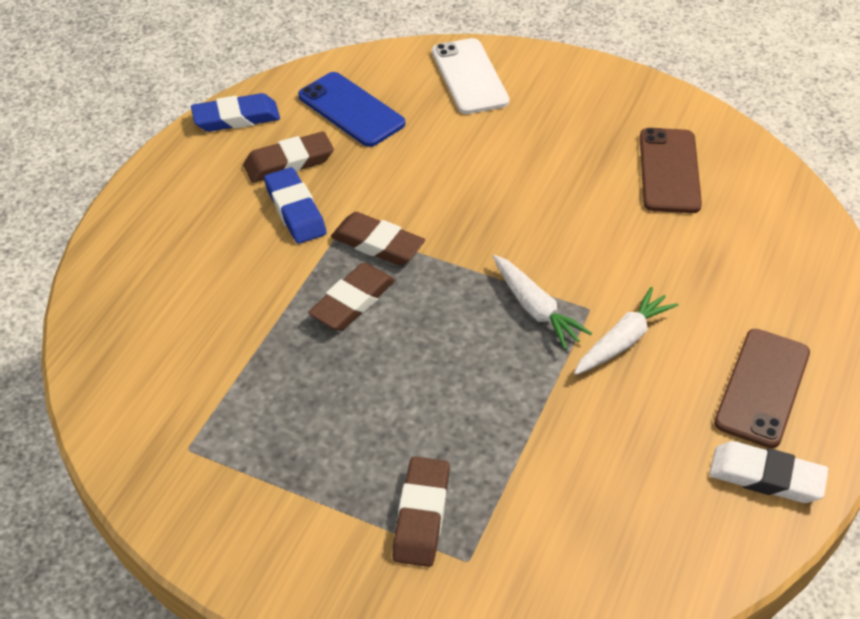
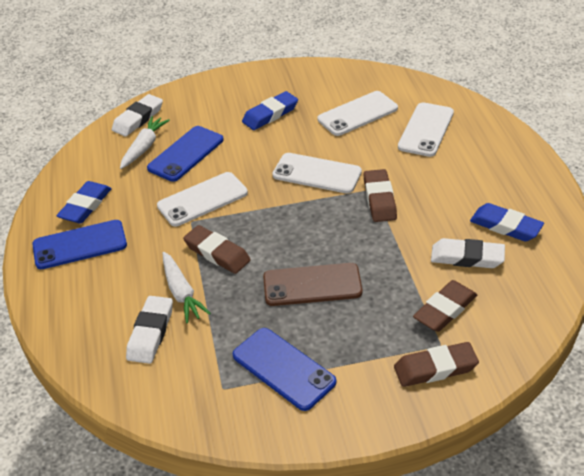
blue eraser: 2 -> 3
blue phone: 1 -> 3
brown phone: 2 -> 1
white eraser: 1 -> 3
white phone: 1 -> 4

